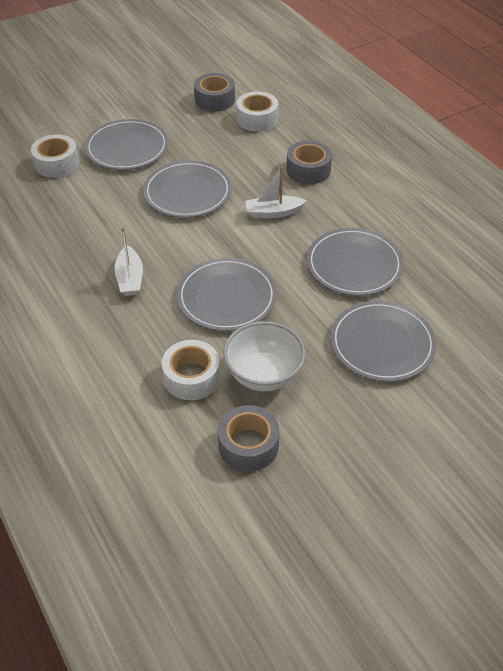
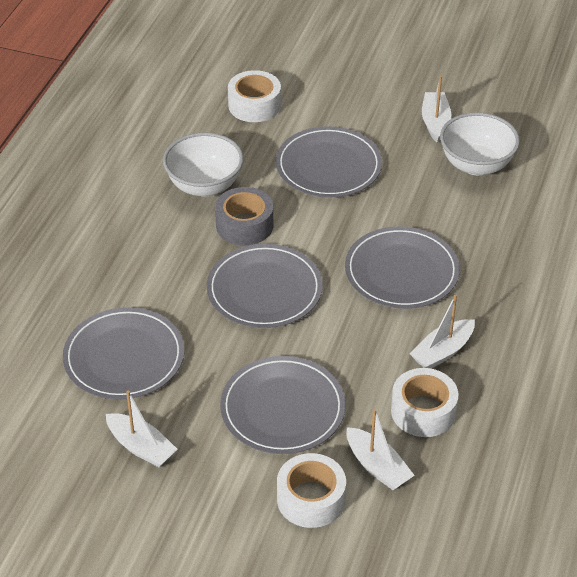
grey tape: 3 -> 1
white boat: 2 -> 4
white bowl: 1 -> 2

